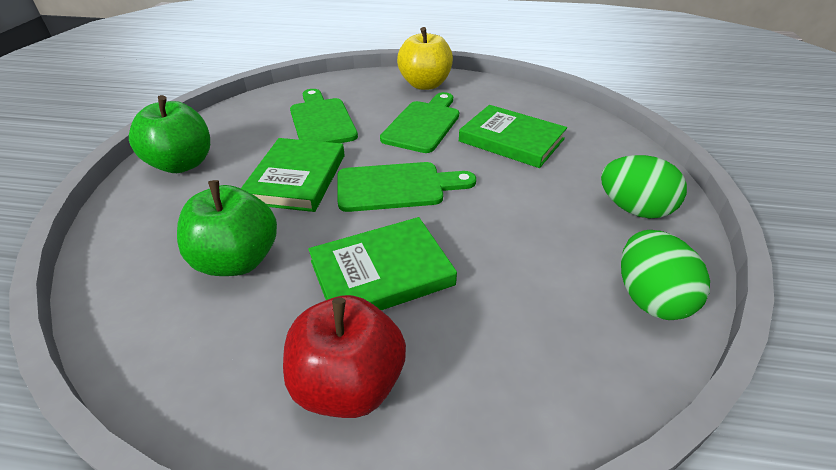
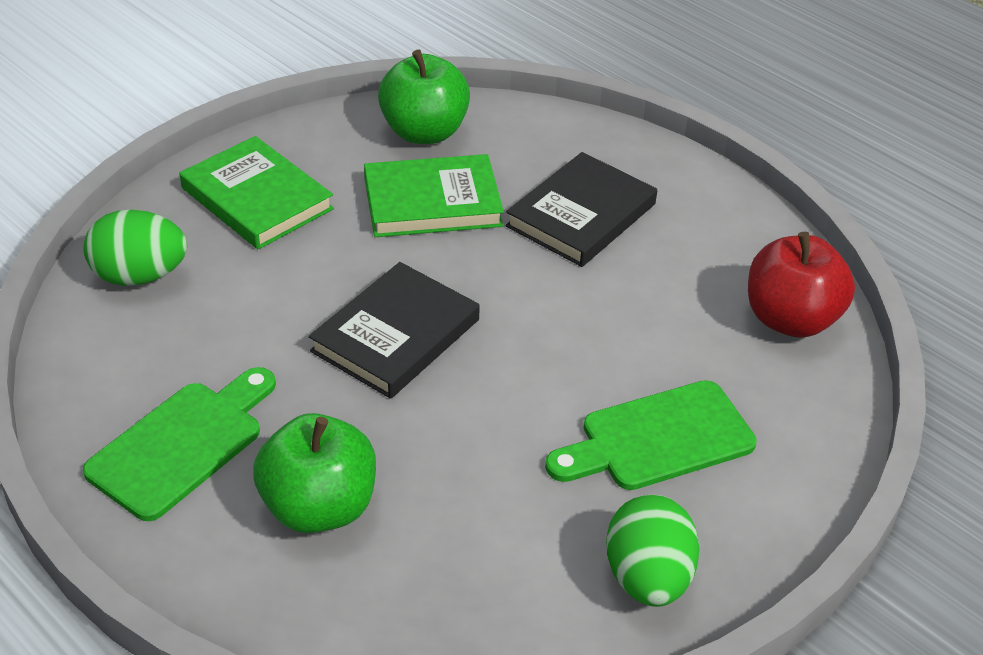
black book: 0 -> 2
green book: 3 -> 2
green cutting board: 3 -> 2
yellow apple: 1 -> 0

